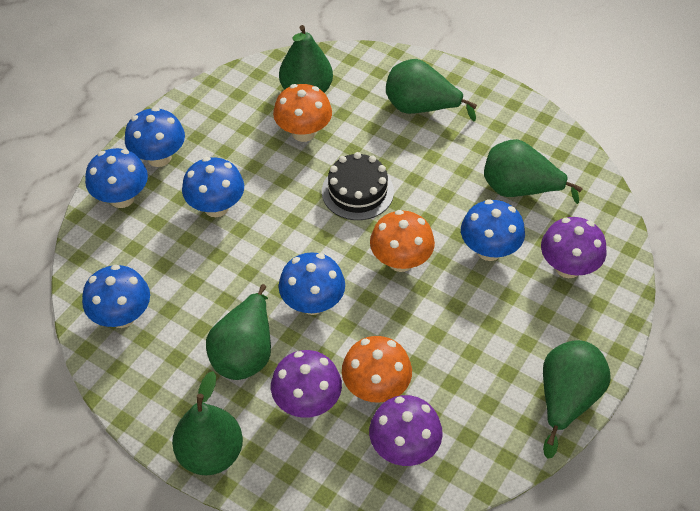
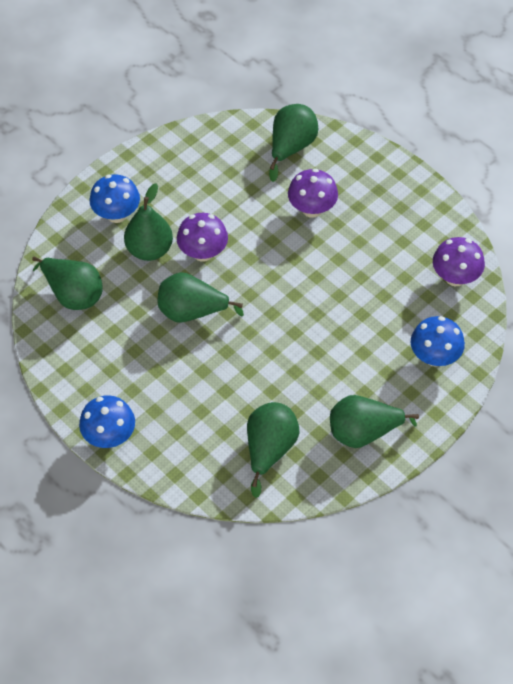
black cake: 1 -> 0
blue mushroom: 6 -> 3
orange mushroom: 3 -> 0

